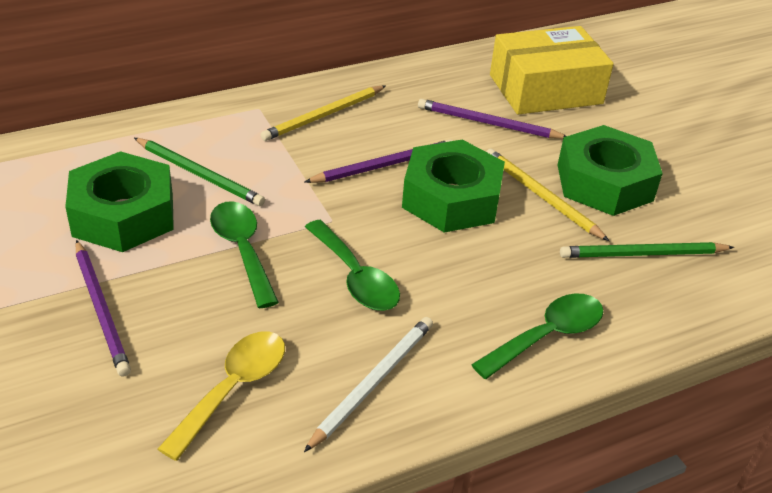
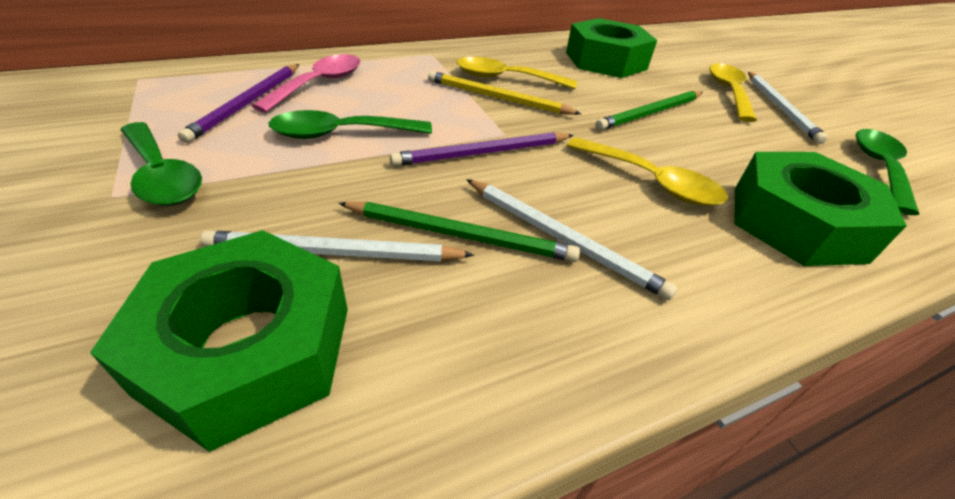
pink spoon: 0 -> 1
purple pencil: 3 -> 2
white pencil: 1 -> 3
yellow box: 1 -> 0
yellow pencil: 2 -> 1
yellow spoon: 1 -> 3

